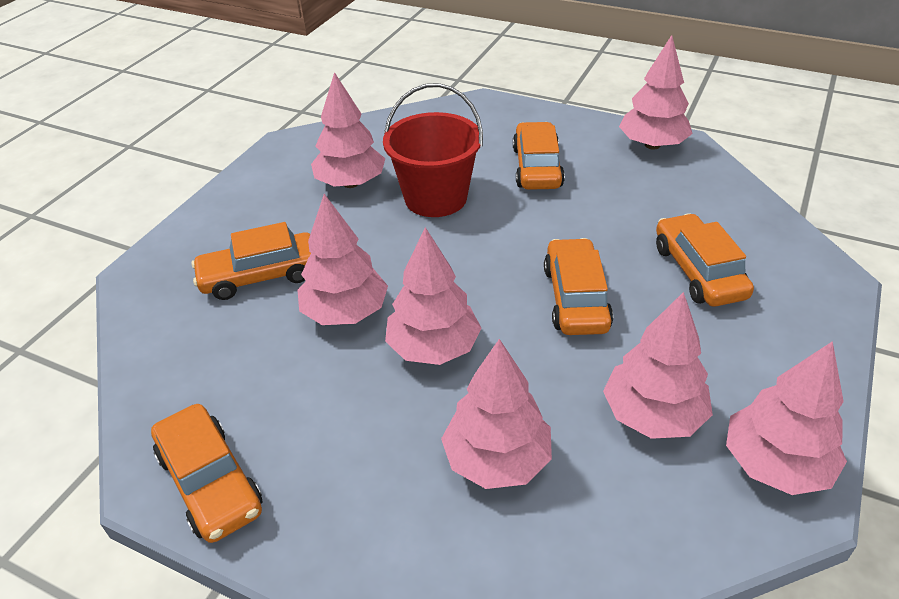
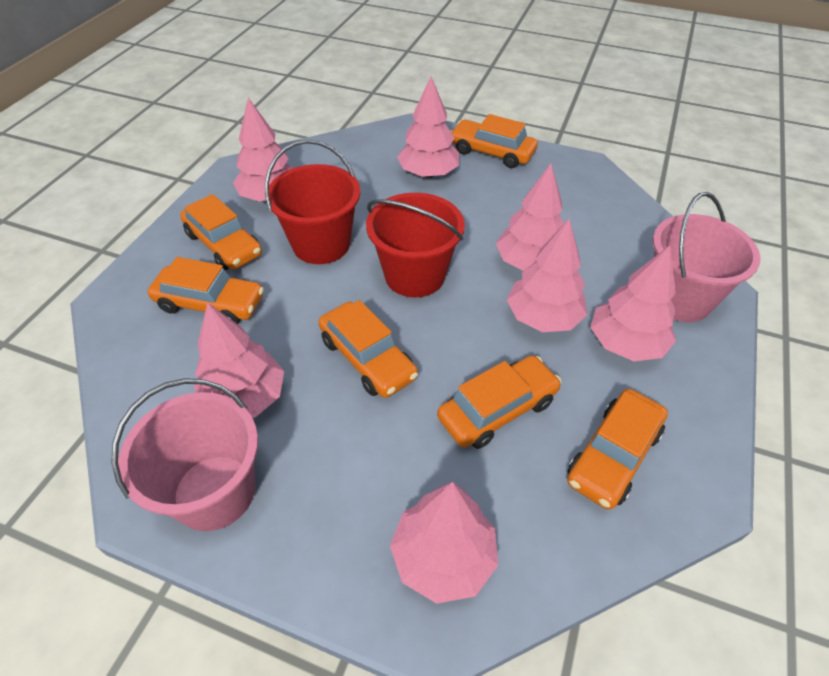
orange car: 5 -> 6
pink bucket: 0 -> 2
red bucket: 1 -> 2

